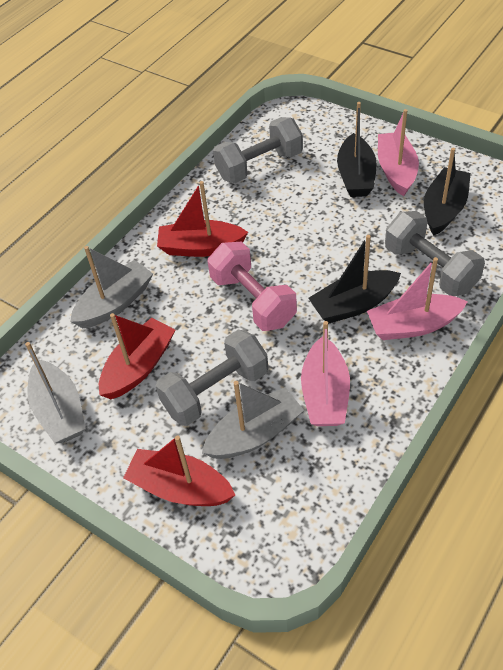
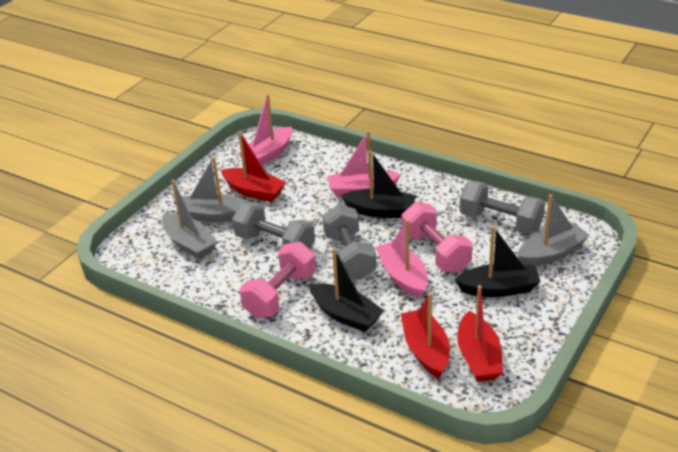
pink dumbbell: 1 -> 2

